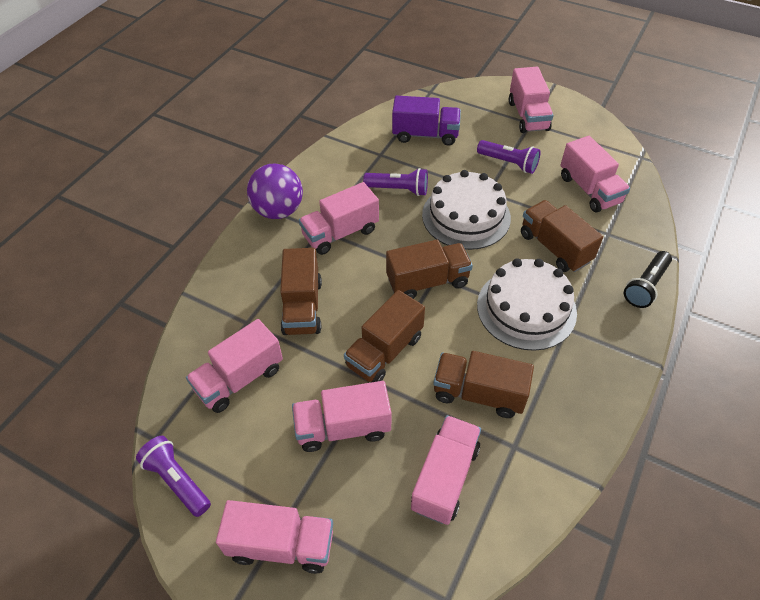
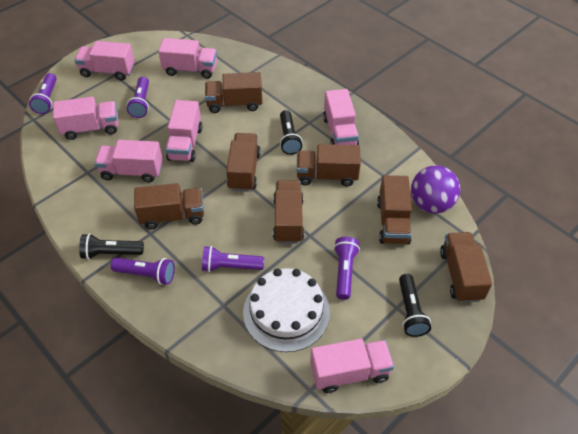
black flashlight: 1 -> 3
brown truck: 5 -> 7
purple flashlight: 3 -> 5
purple truck: 1 -> 0
white cake: 2 -> 1

